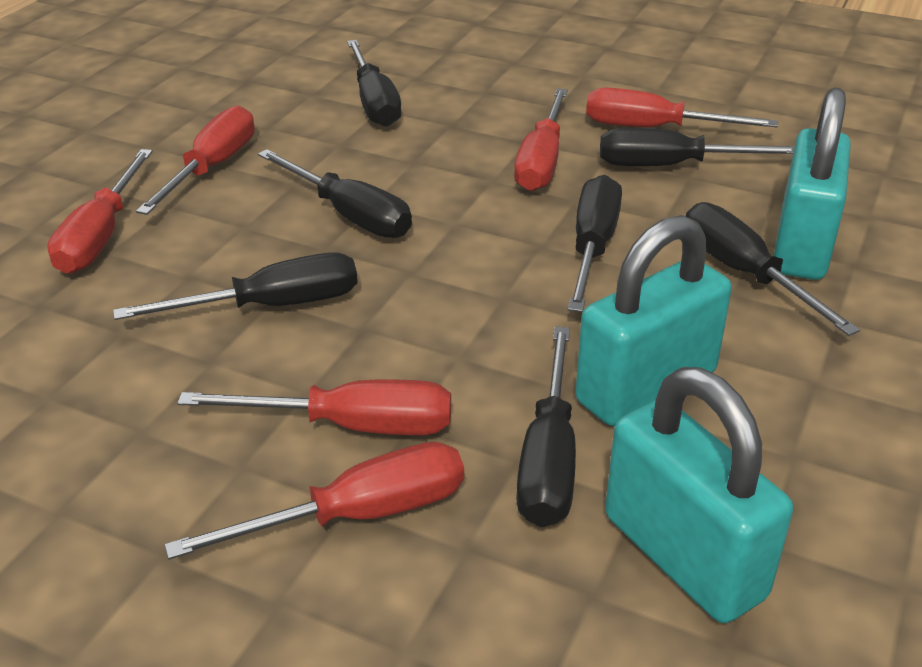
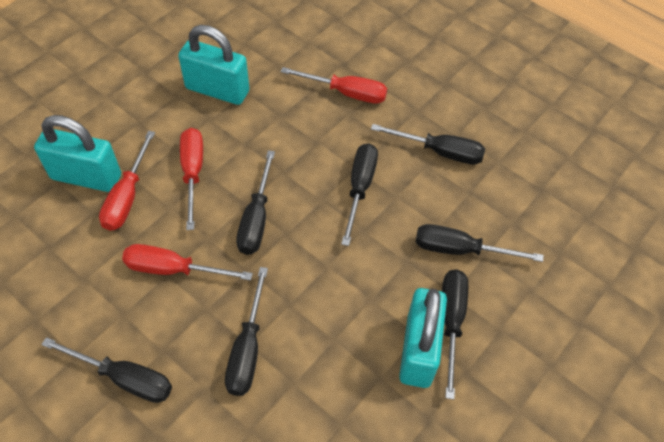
red screwdriver: 6 -> 4

